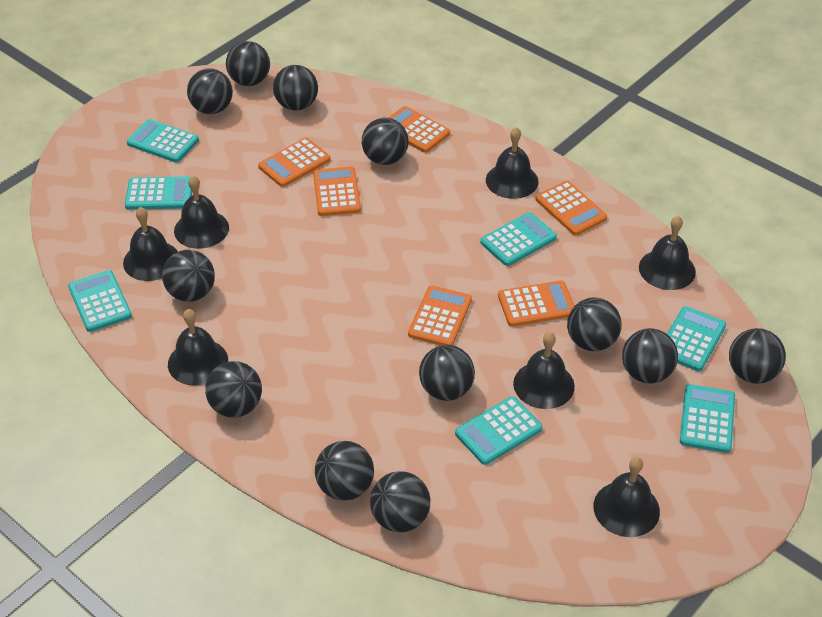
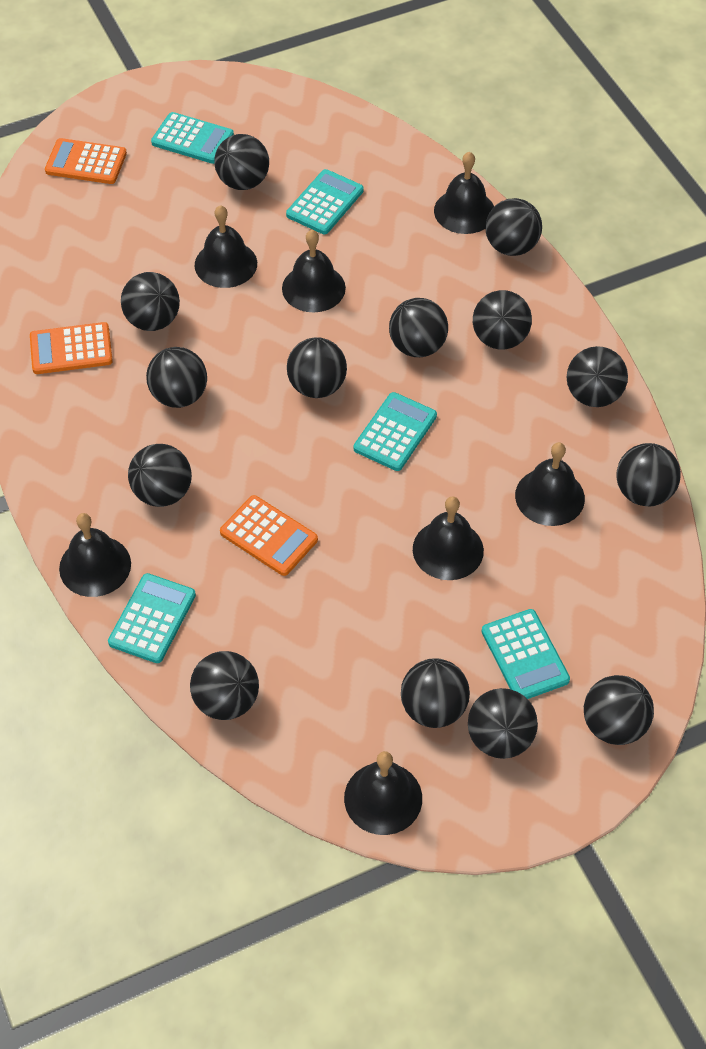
black ball: 12 -> 14
orange calculator: 6 -> 3
turquoise calculator: 7 -> 5

